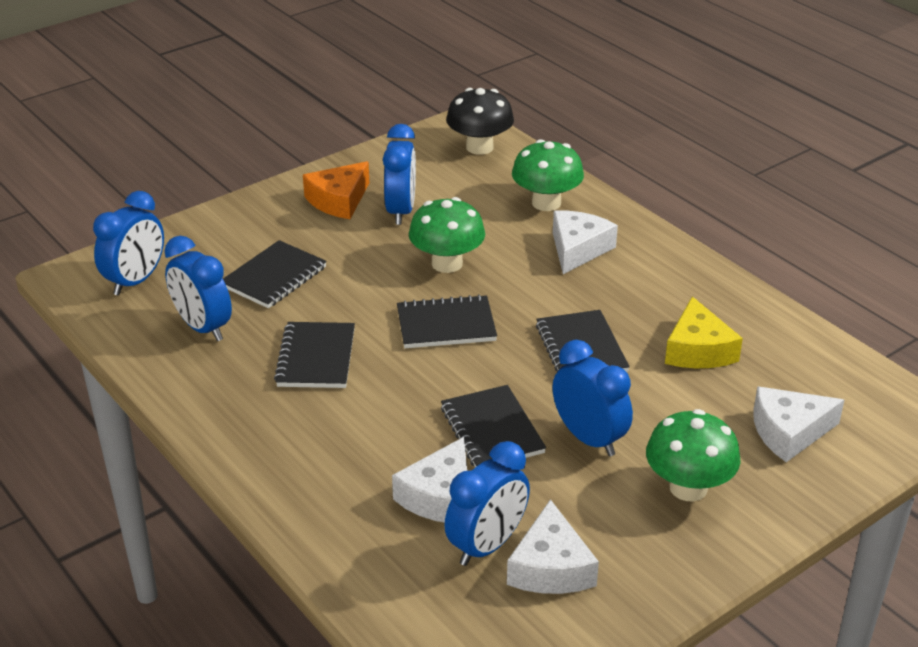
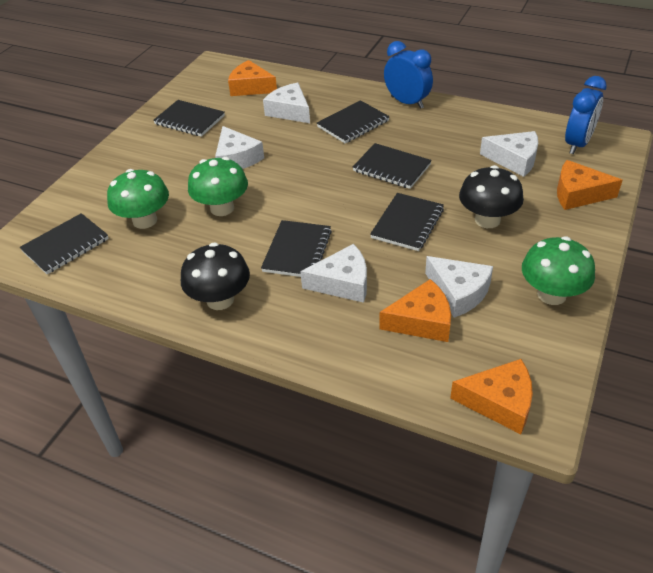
black mushroom: 1 -> 2
black notebook: 5 -> 6
blue clock: 5 -> 2
orange cheese: 1 -> 4
white cheese: 4 -> 5
yellow cheese: 1 -> 0

